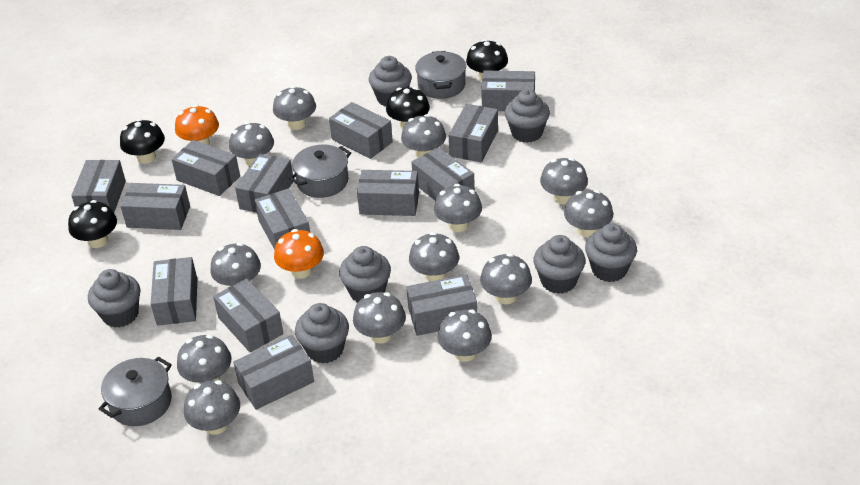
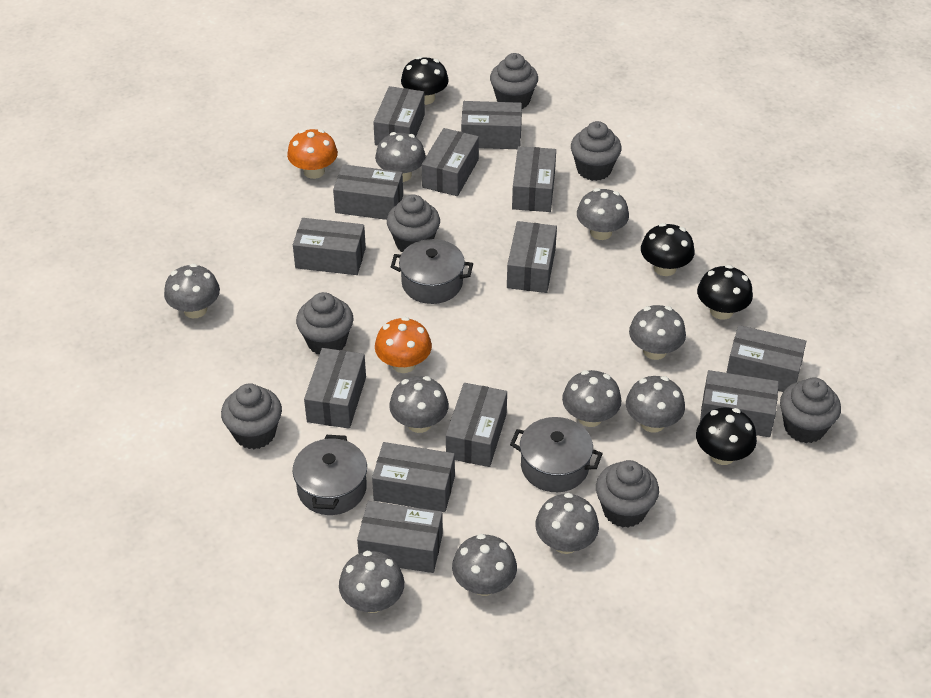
grey box: 14 -> 13
grey mushroom: 13 -> 10

